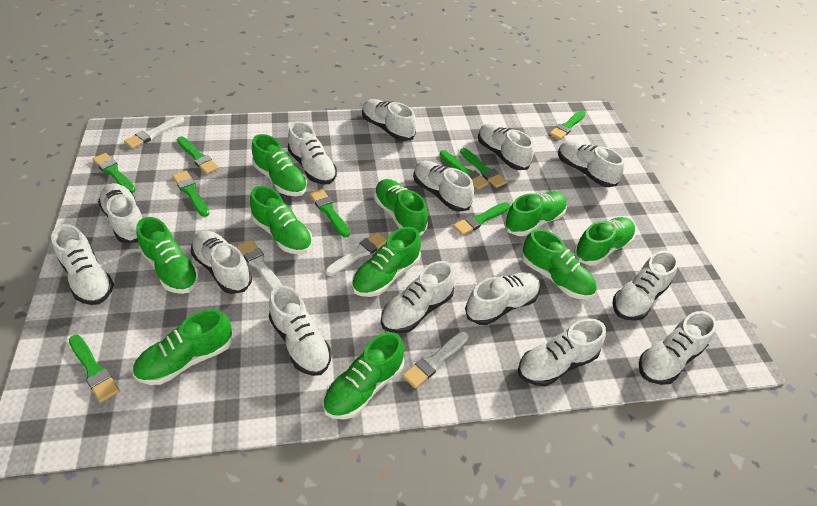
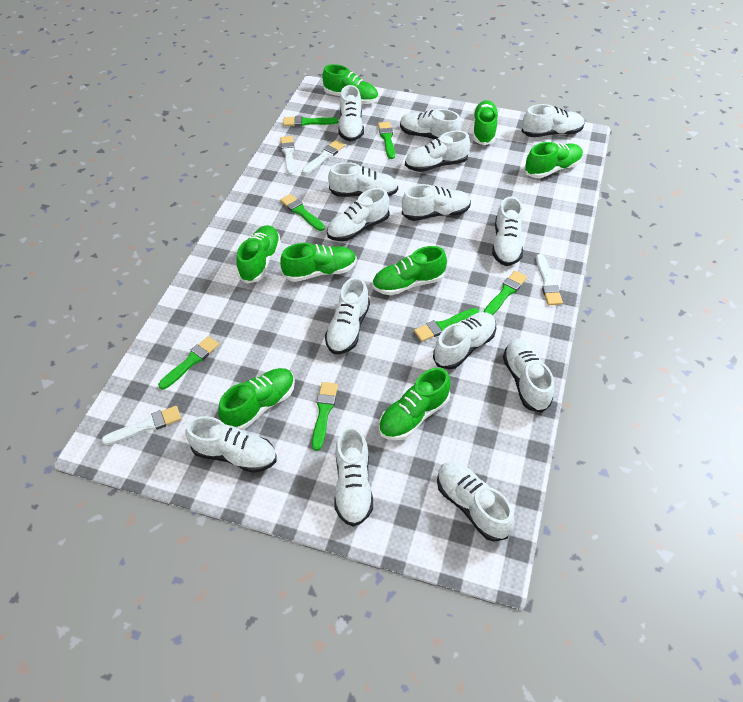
green brush: 9 -> 7
green shoe: 10 -> 8

